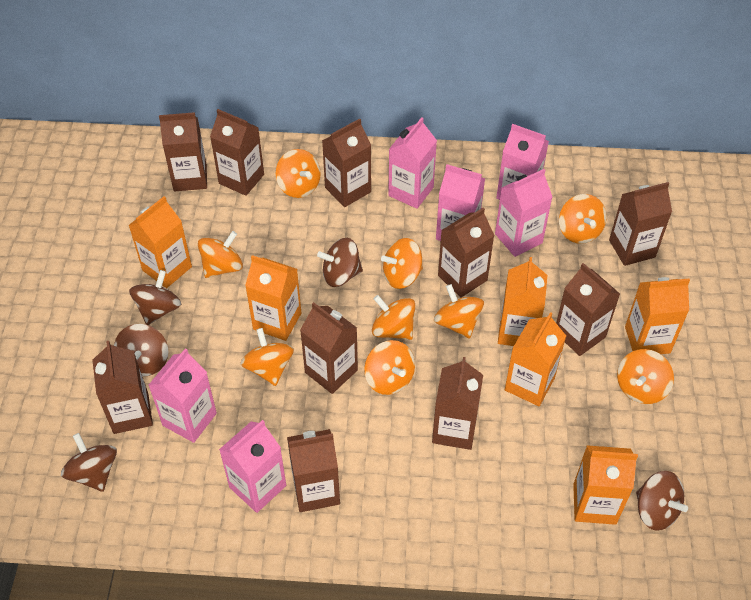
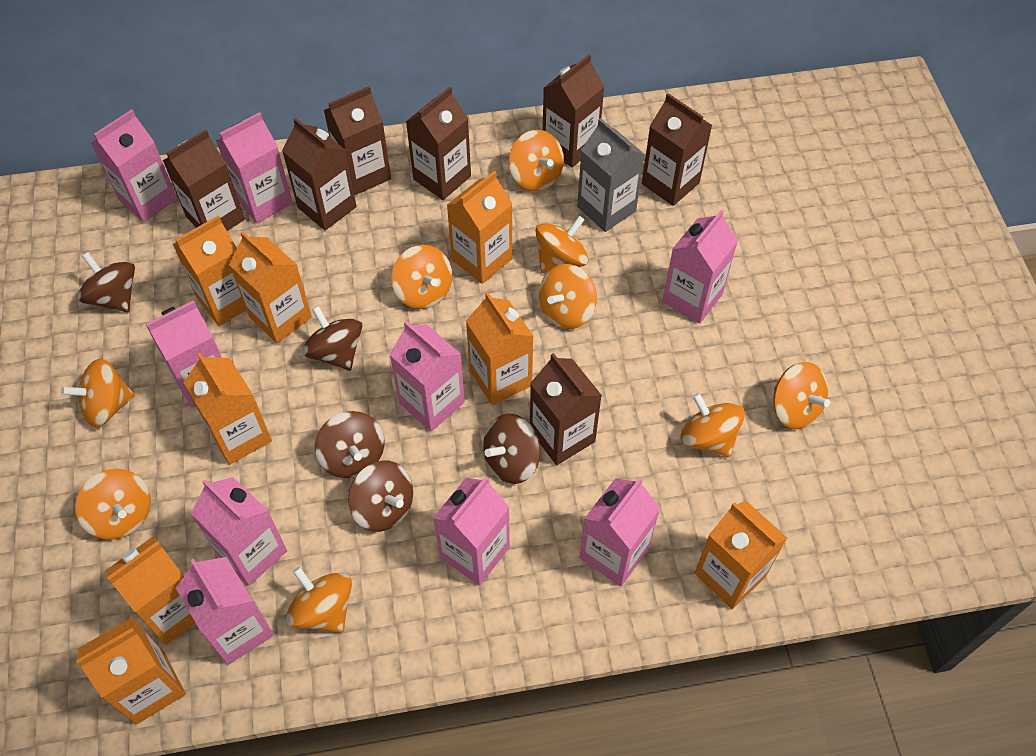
brown carton: 10 -> 7
grey carton: 0 -> 1
orange carton: 6 -> 8
pink carton: 6 -> 9

